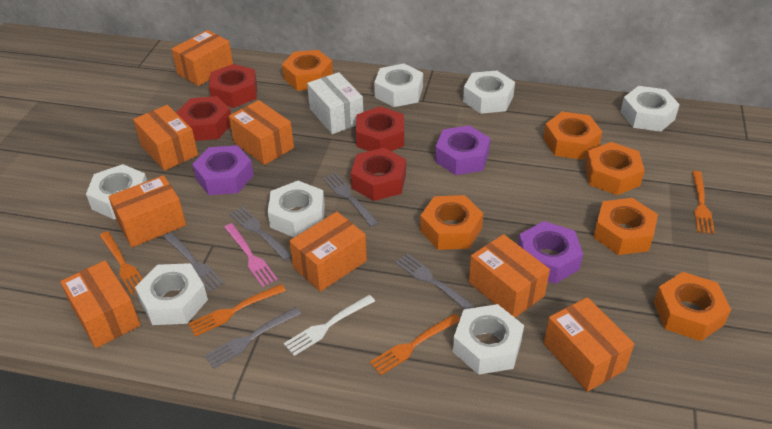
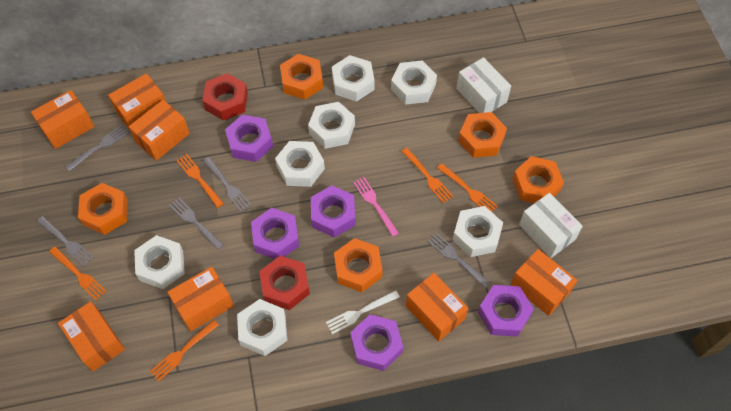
orange box: 8 -> 7
orange fork: 4 -> 5
orange nut: 6 -> 5
purple nut: 3 -> 5
red nut: 4 -> 2
white box: 1 -> 2

